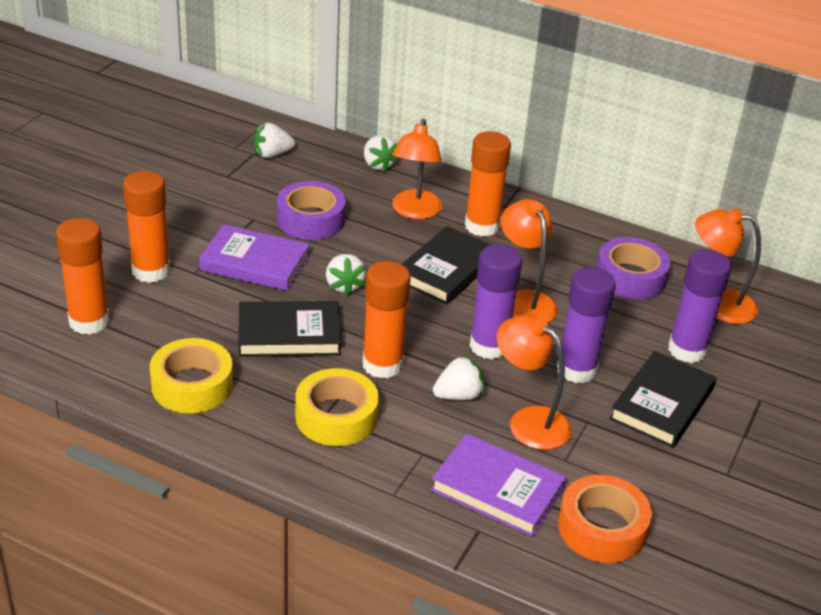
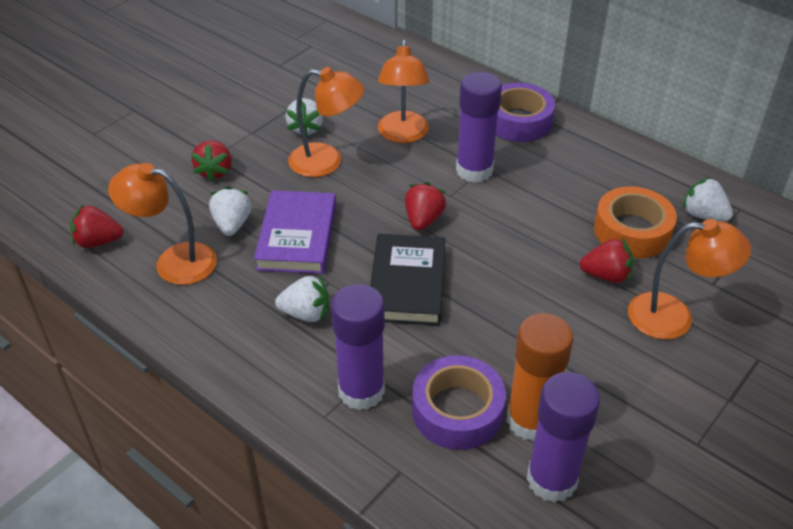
black book: 3 -> 1
orange glue stick: 4 -> 1
purple book: 2 -> 1
red strawberry: 0 -> 4
yellow tape: 2 -> 0

